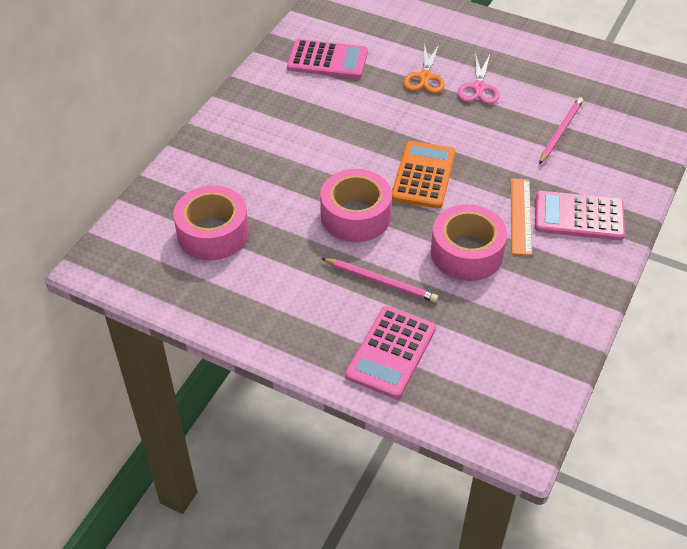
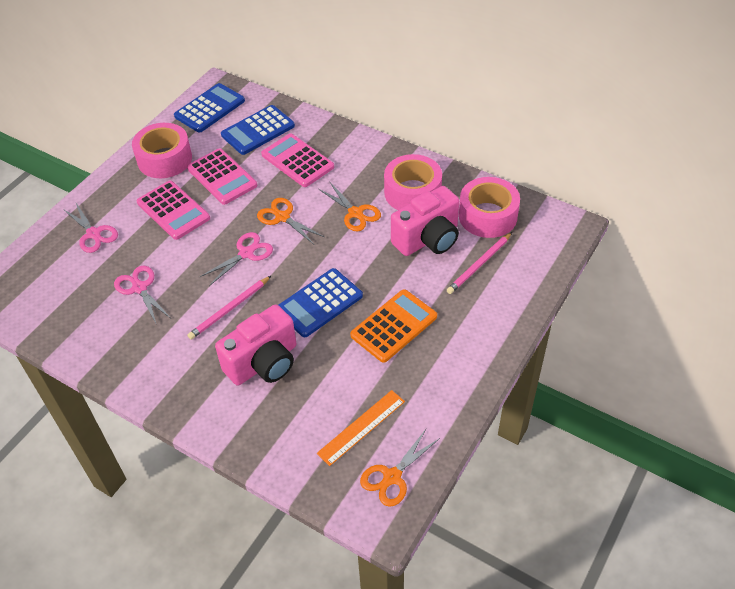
blue calculator: 0 -> 3
orange scissors: 1 -> 3
pink camera: 0 -> 2
pink scissors: 1 -> 3

